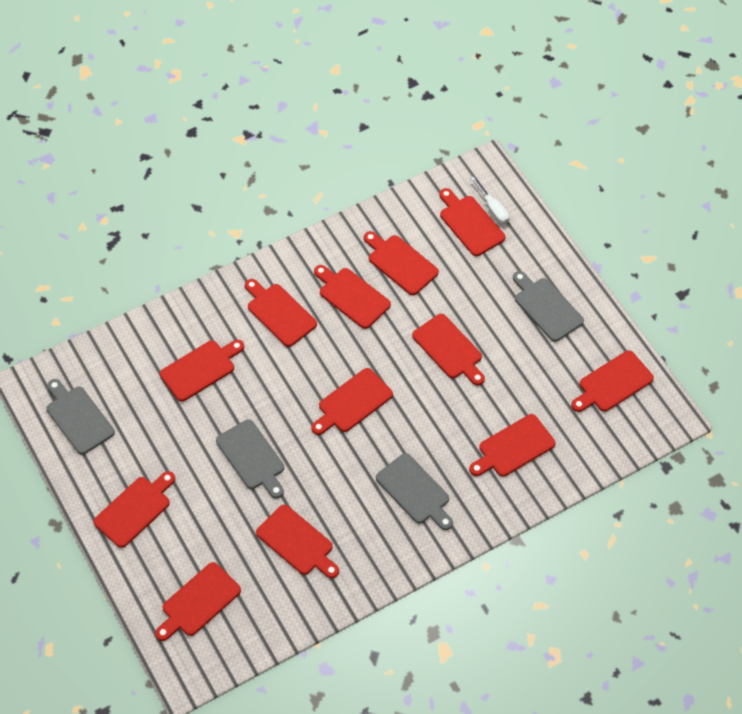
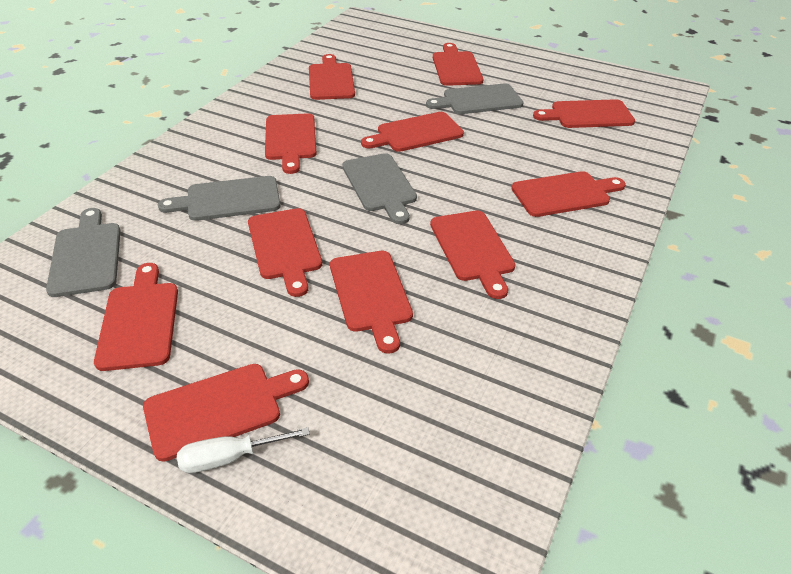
red cutting board: 12 -> 11

